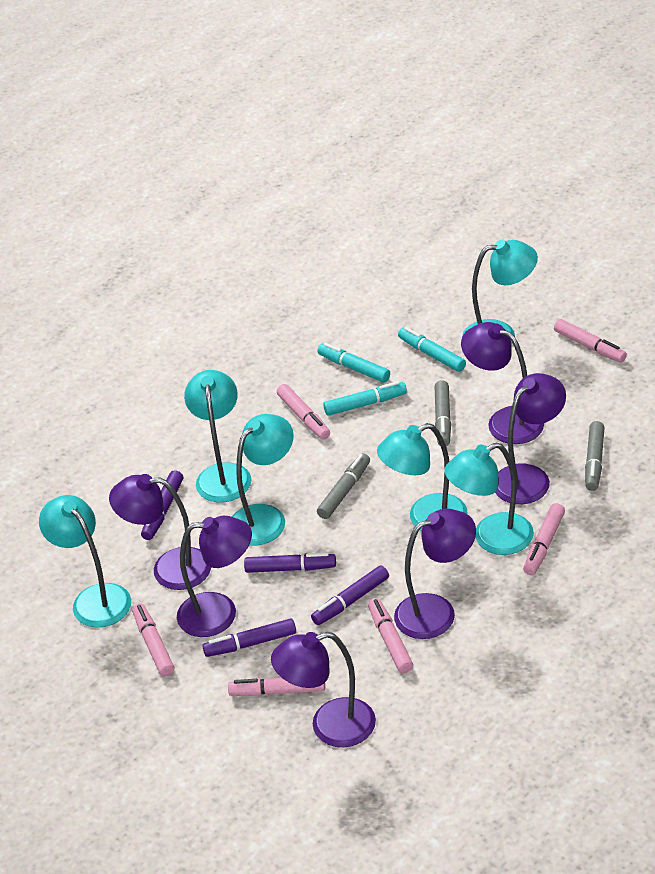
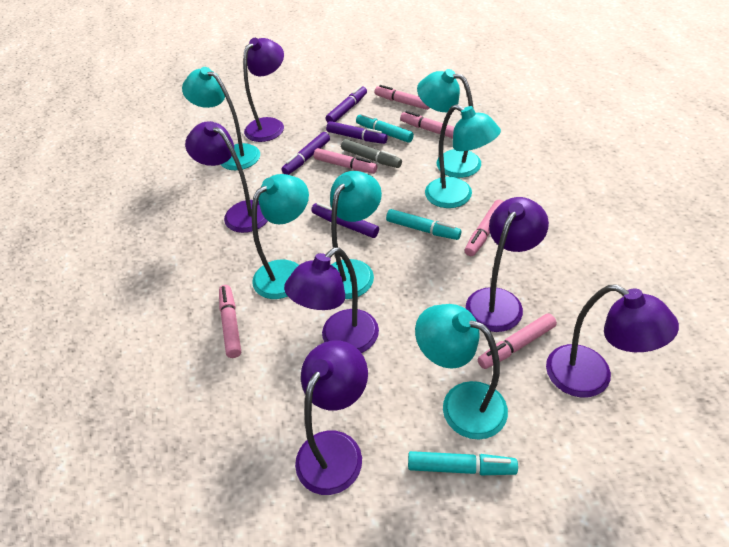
grey marker: 3 -> 1

